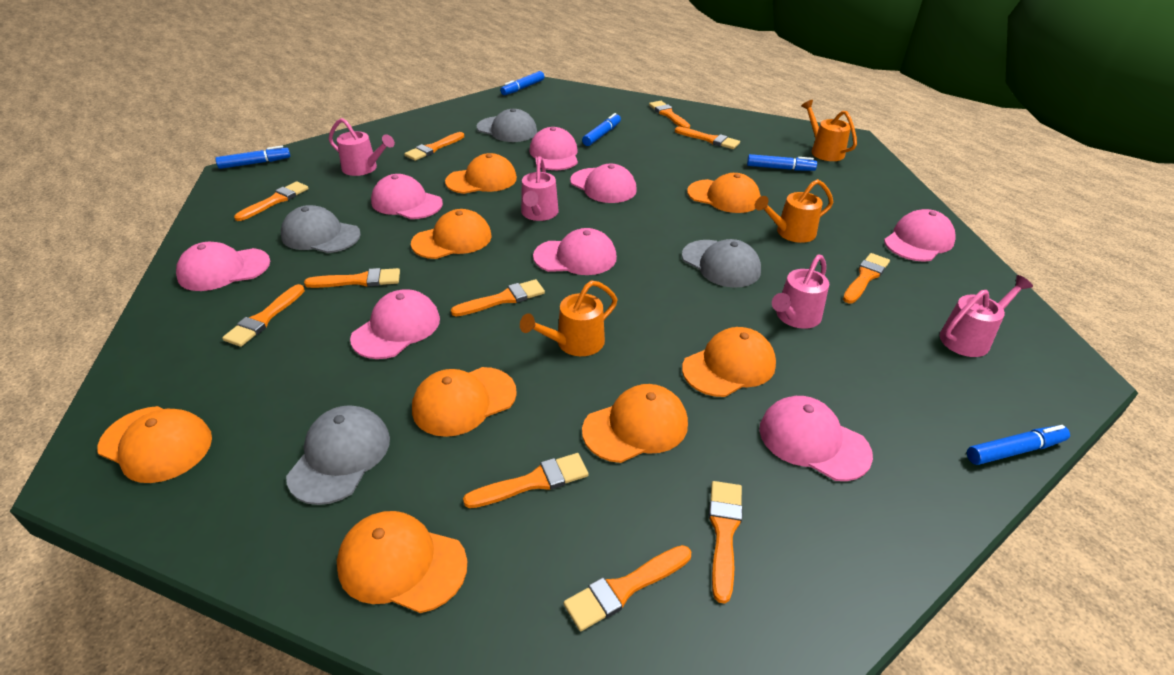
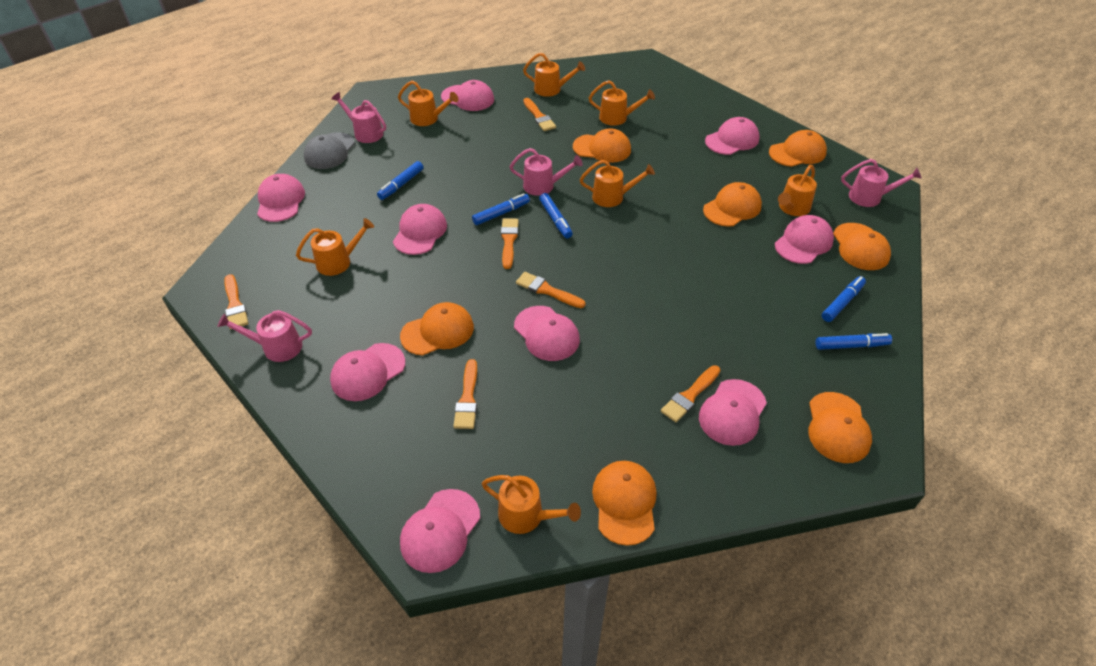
grey cap: 4 -> 1
orange brush: 11 -> 6
orange cap: 8 -> 7
orange watering can: 3 -> 7
pink cap: 8 -> 9

